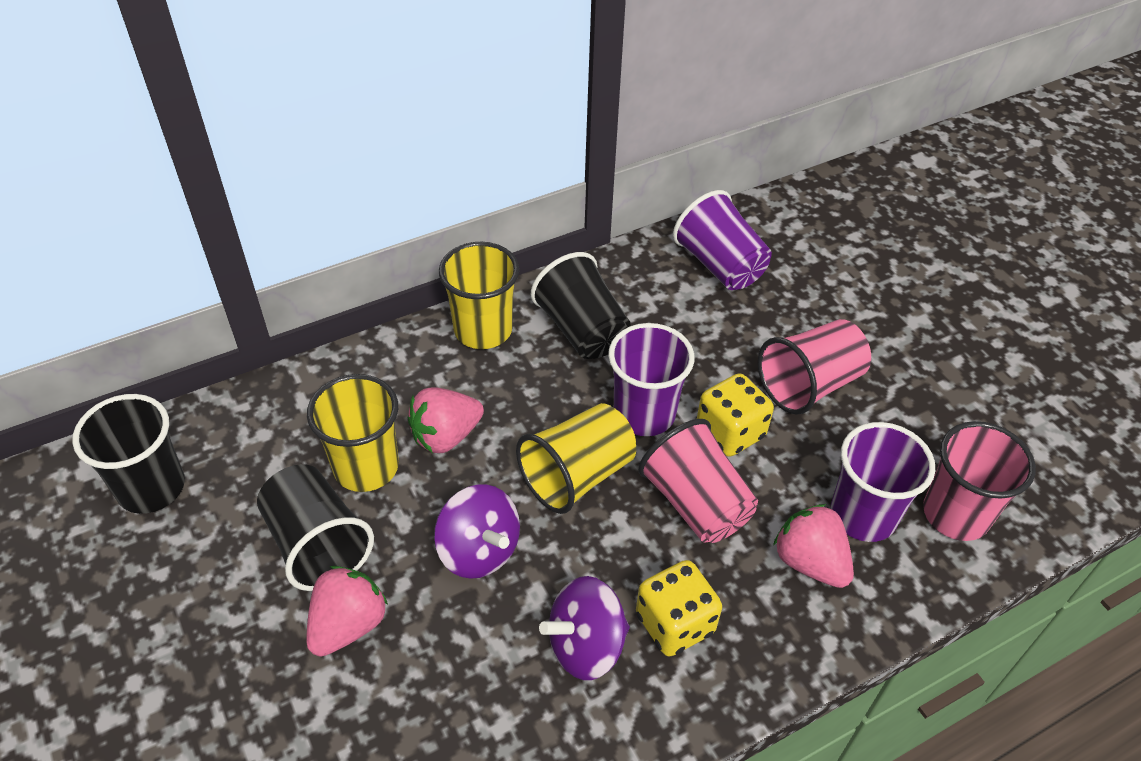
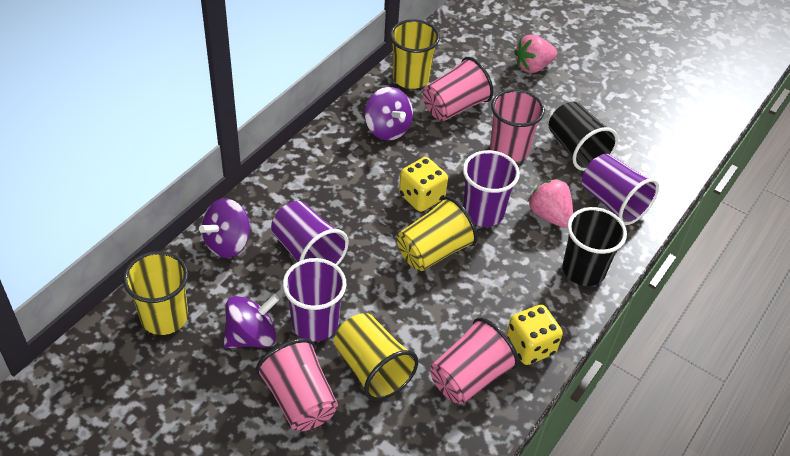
black cup: 3 -> 2
pink cup: 3 -> 4
pink strawberry: 3 -> 2
purple cup: 3 -> 4
purple spinning top: 2 -> 3
yellow cup: 3 -> 4

